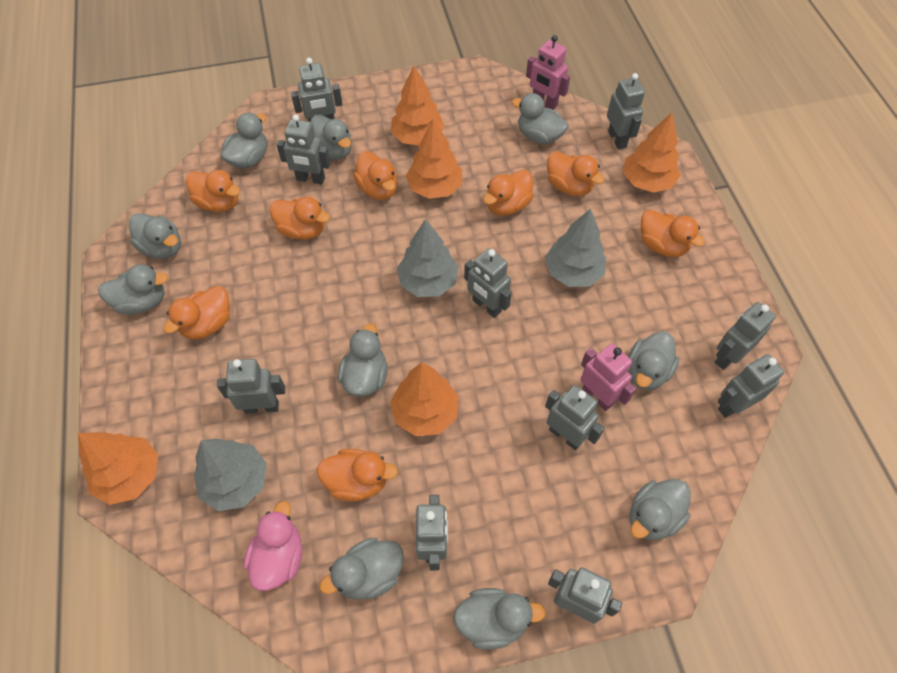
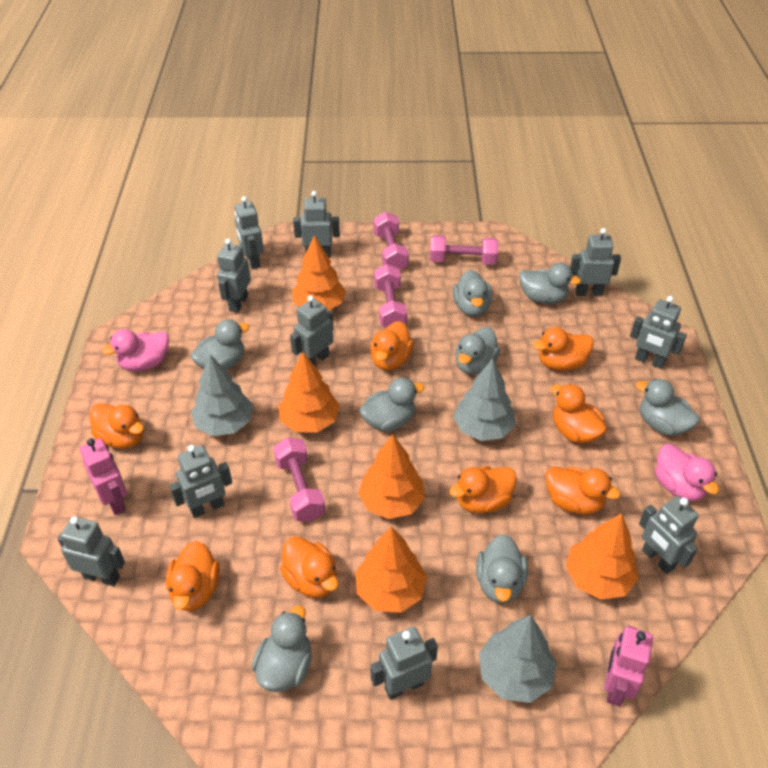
grey duck: 10 -> 8
pink duck: 1 -> 2
pink dumbbell: 0 -> 4

